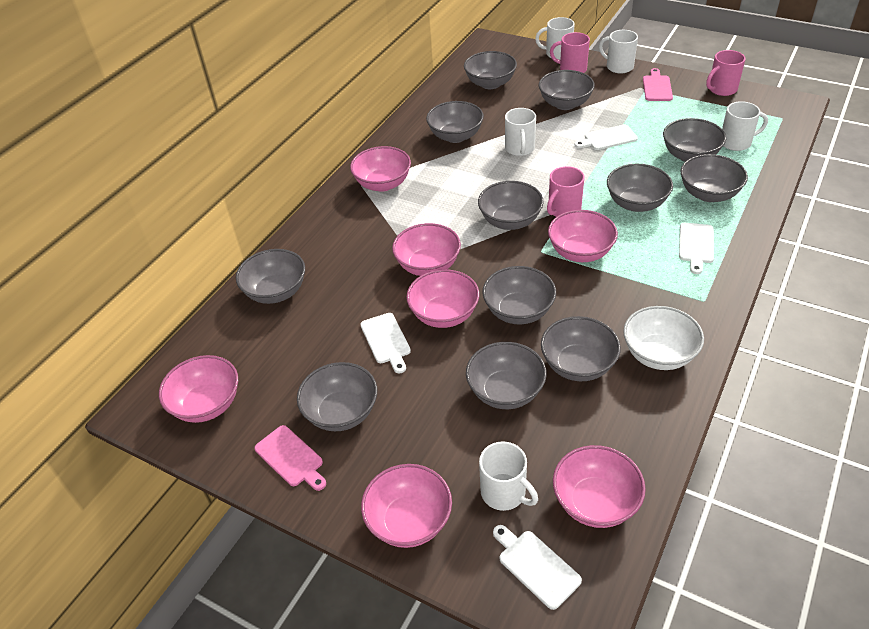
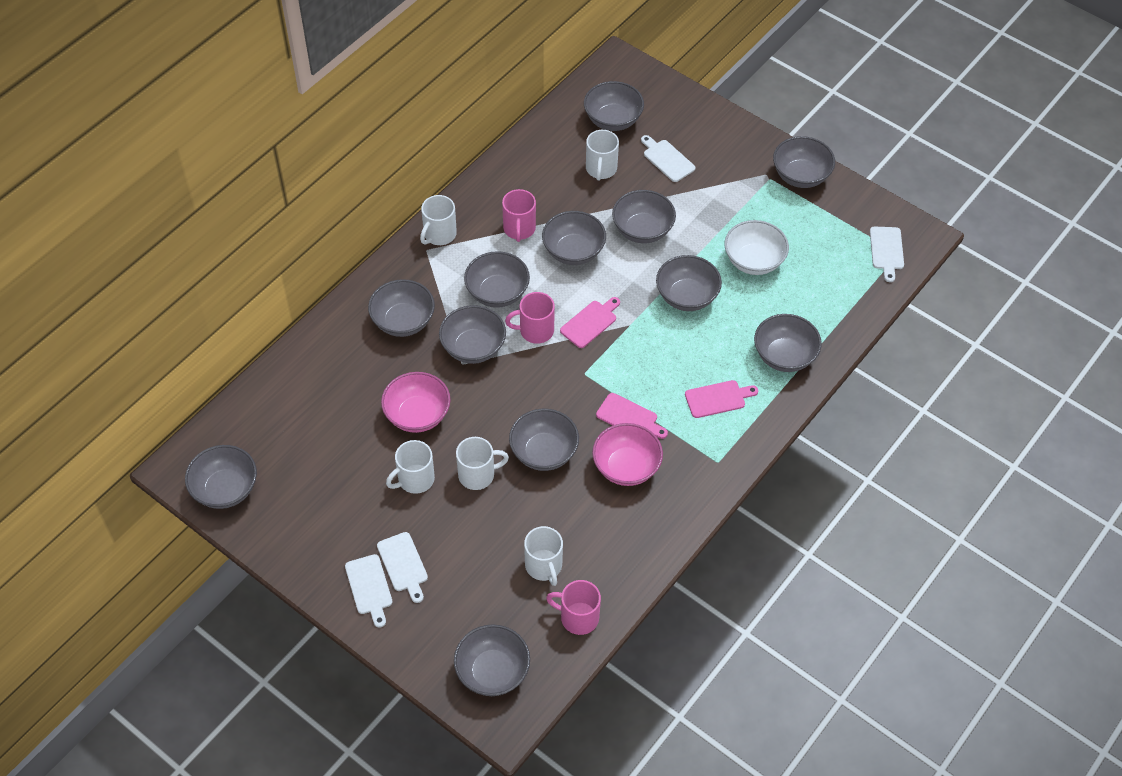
pink bowl: 7 -> 2
pink cutting board: 2 -> 3

